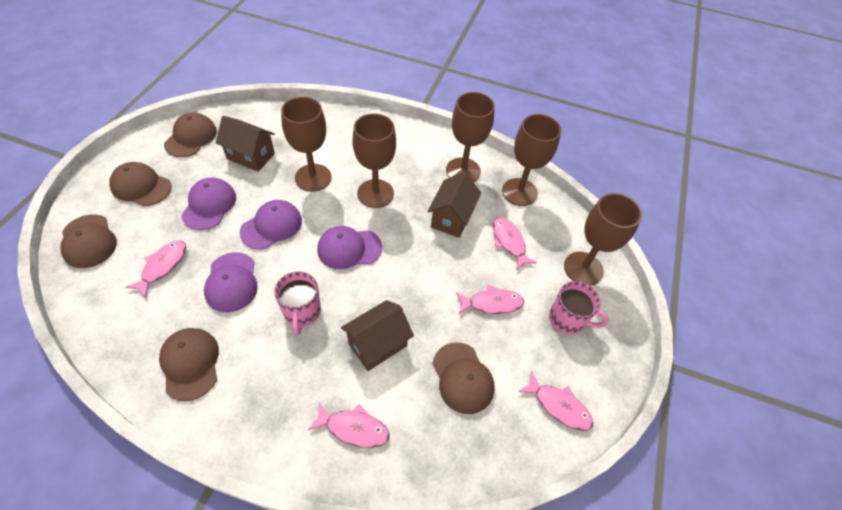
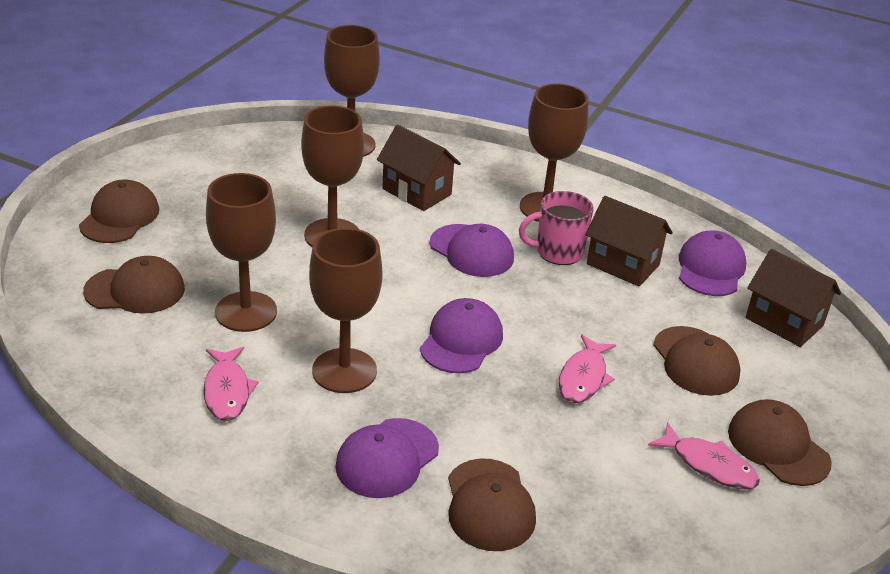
pink fish: 5 -> 3
pink mug: 2 -> 1

